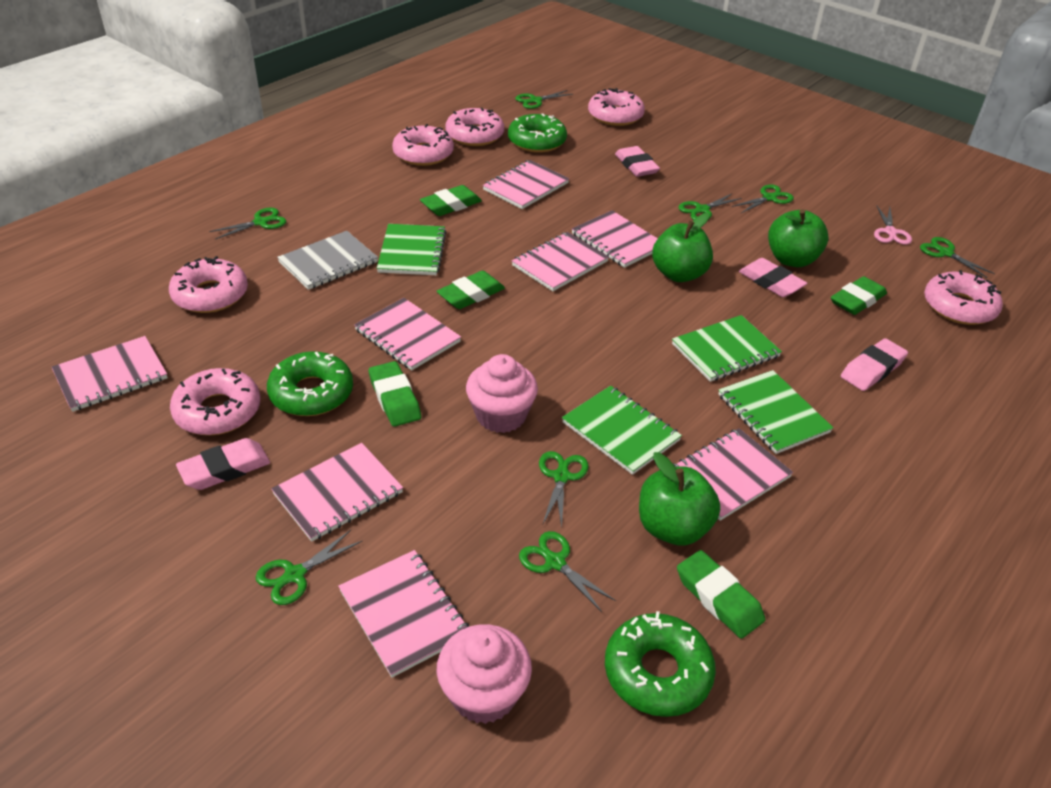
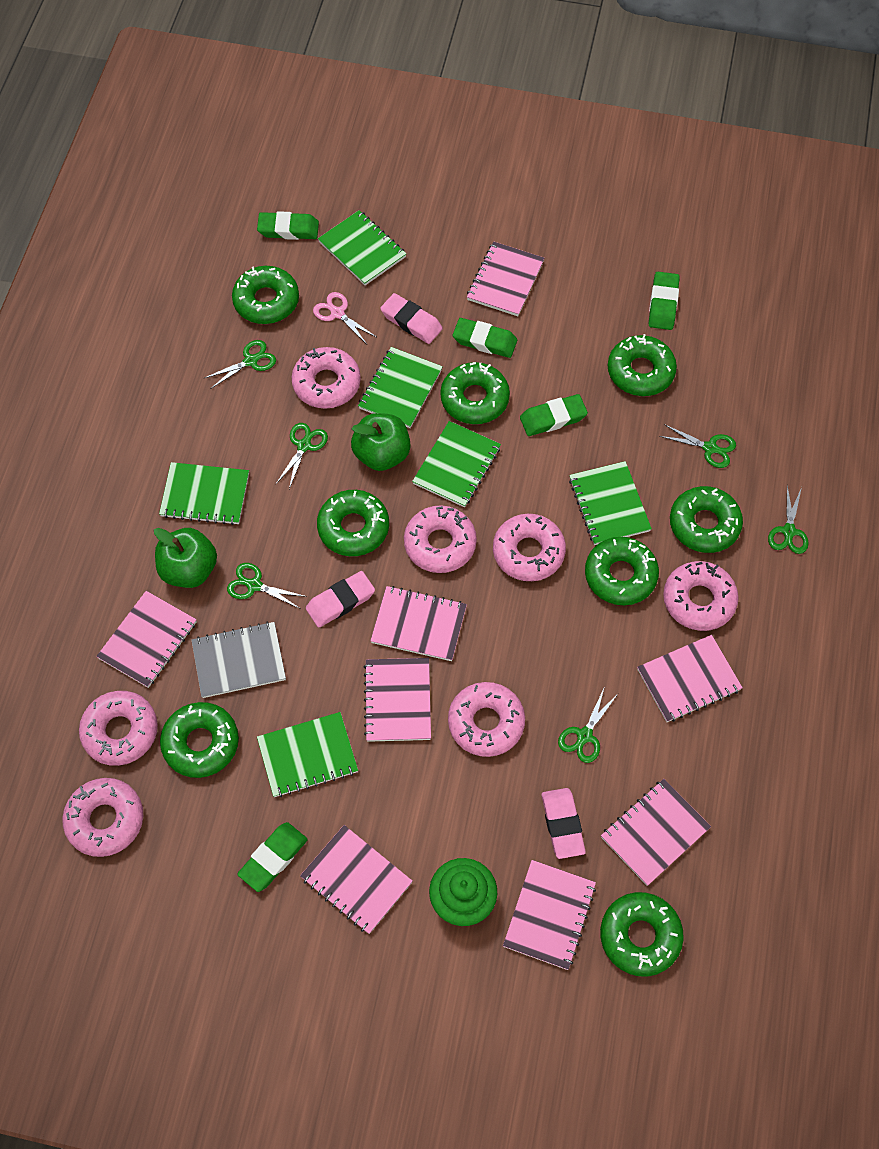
green apple: 3 -> 2
green cupcake: 0 -> 1
green donut: 3 -> 8
green notebook: 4 -> 6
green scissors: 8 -> 6
pink cupcake: 2 -> 0
pink donut: 6 -> 7
pink eraser: 4 -> 3

